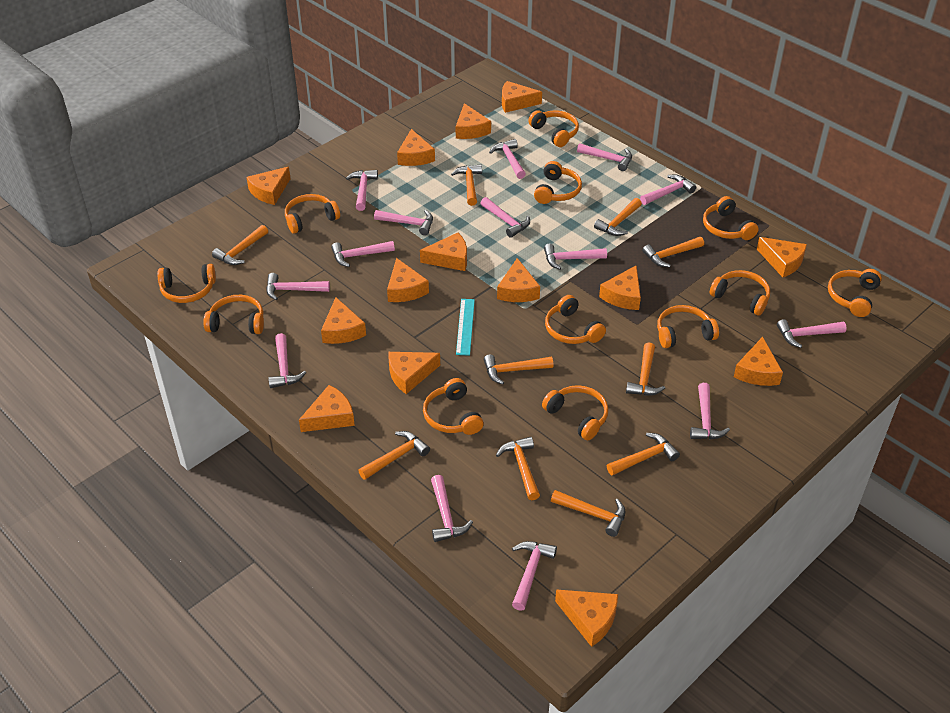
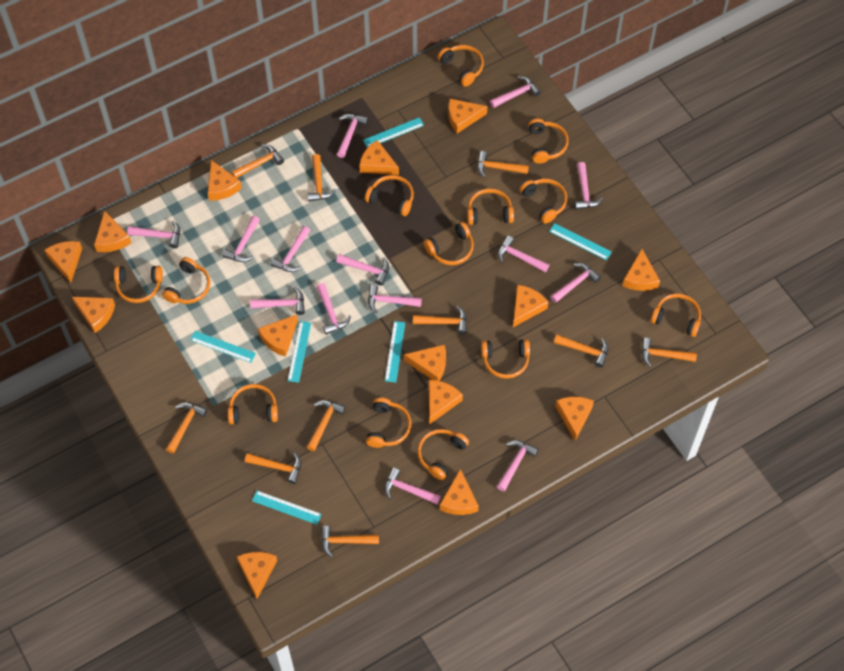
orange headphones: 12 -> 13
turquoise ruler: 1 -> 6

